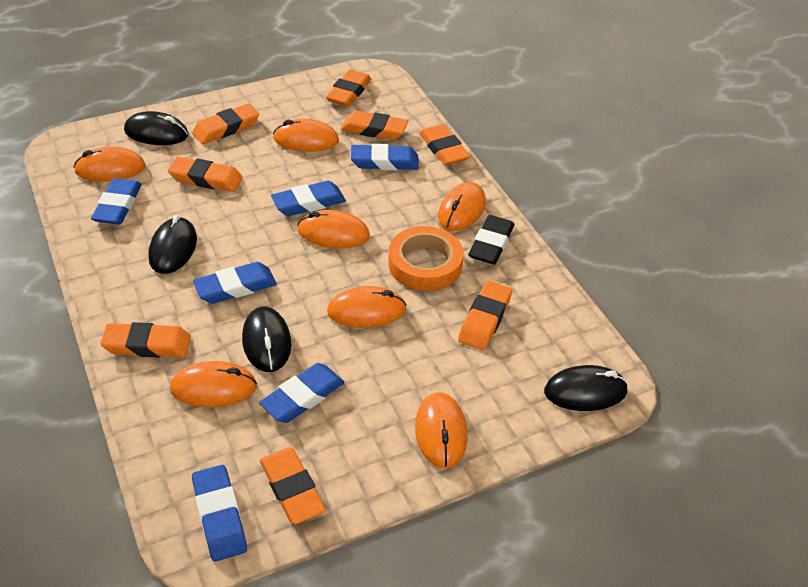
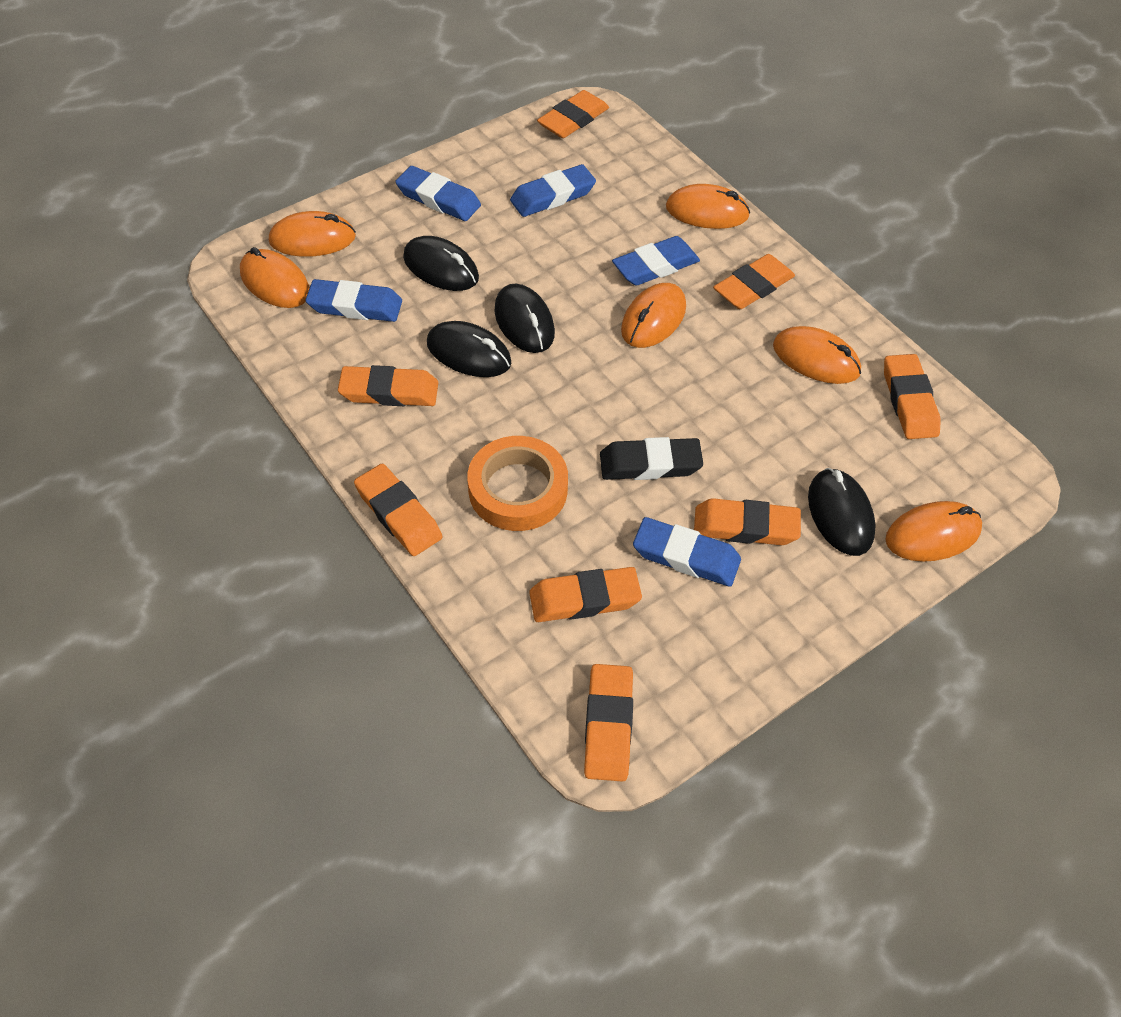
blue eraser: 6 -> 5
orange mouse: 7 -> 6

